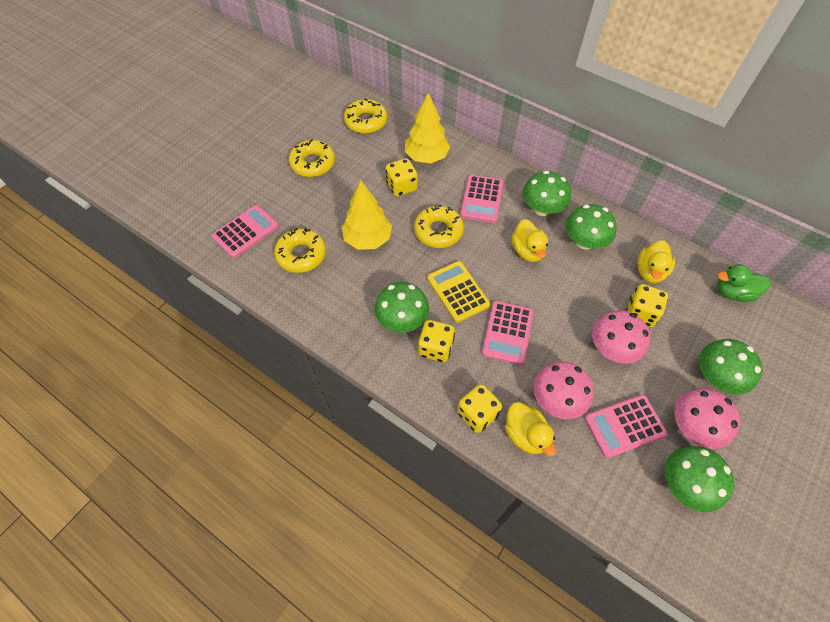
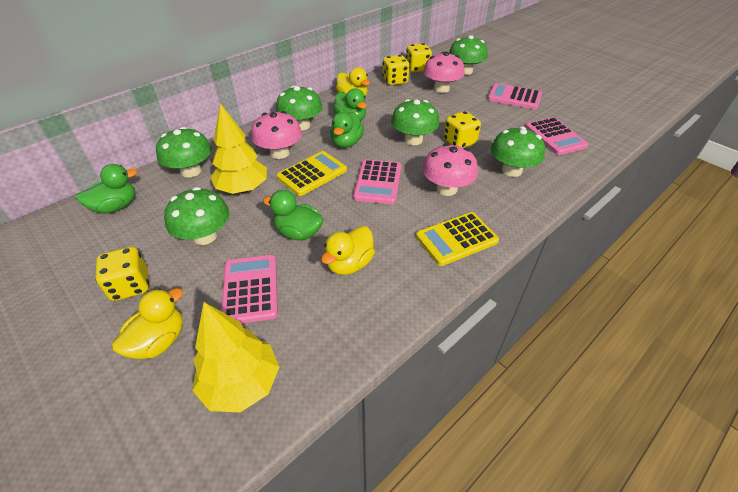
green duck: 1 -> 4
green mushroom: 5 -> 6
yellow calculator: 1 -> 2
yellow donut: 4 -> 0

